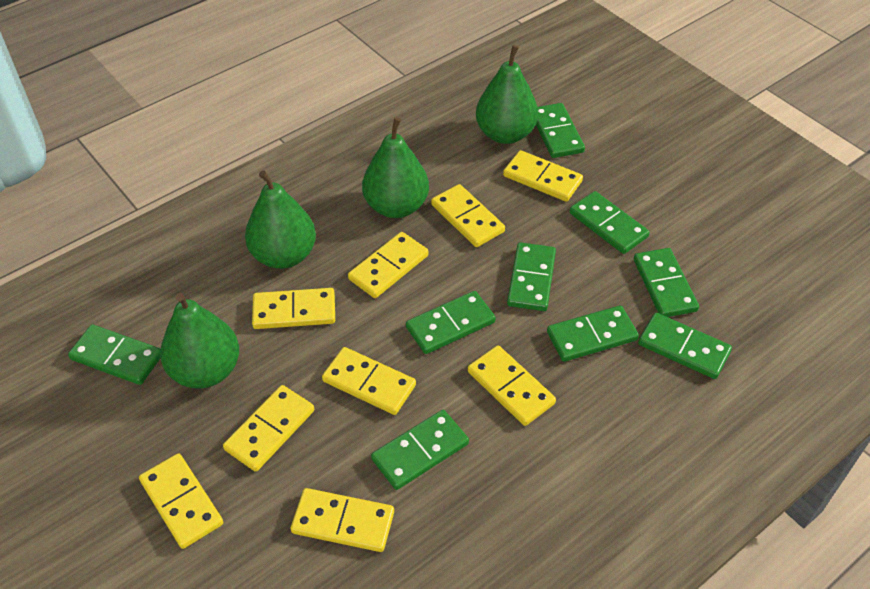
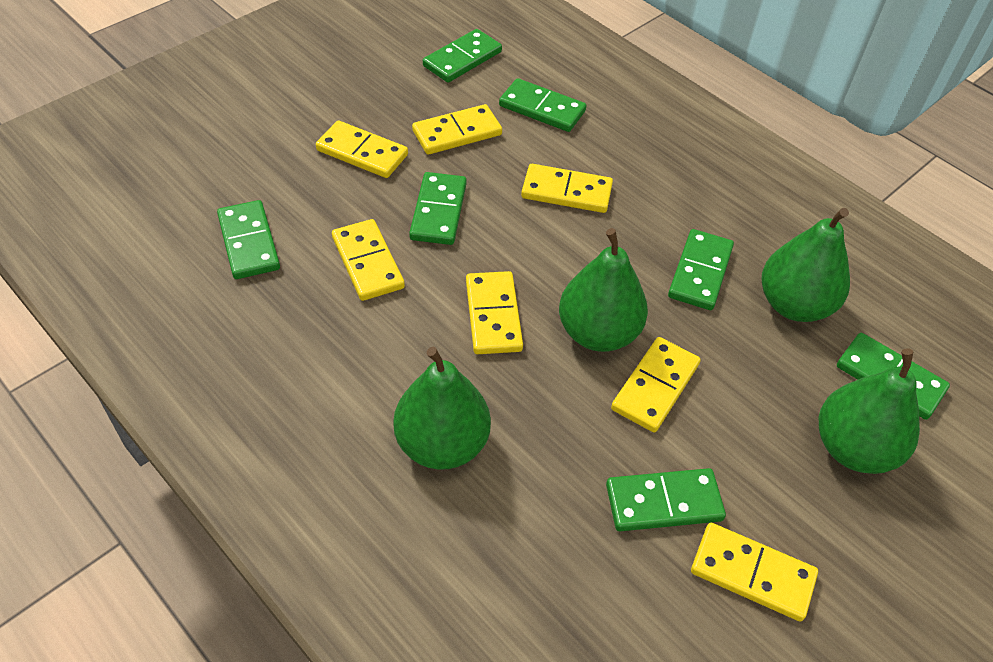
green domino: 9 -> 7
yellow domino: 9 -> 7

